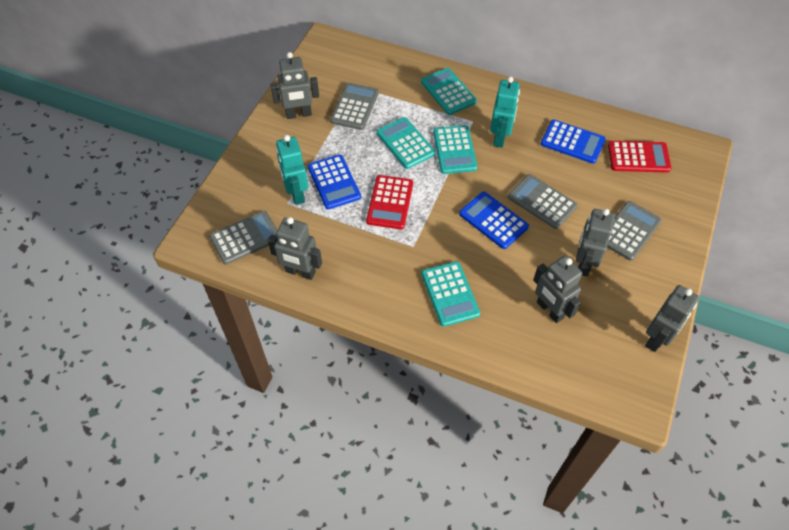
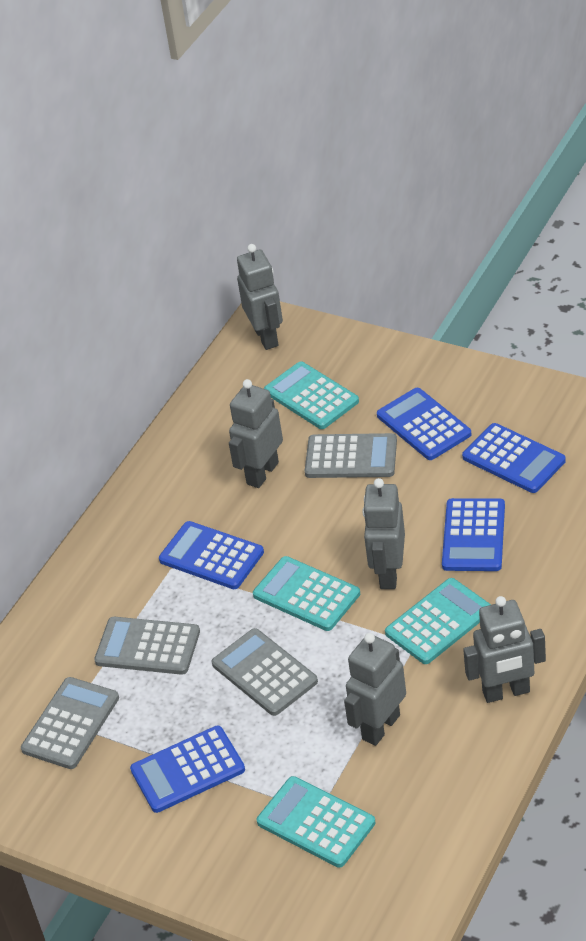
blue calculator: 3 -> 5
red calculator: 2 -> 0
turquoise robot: 2 -> 0

